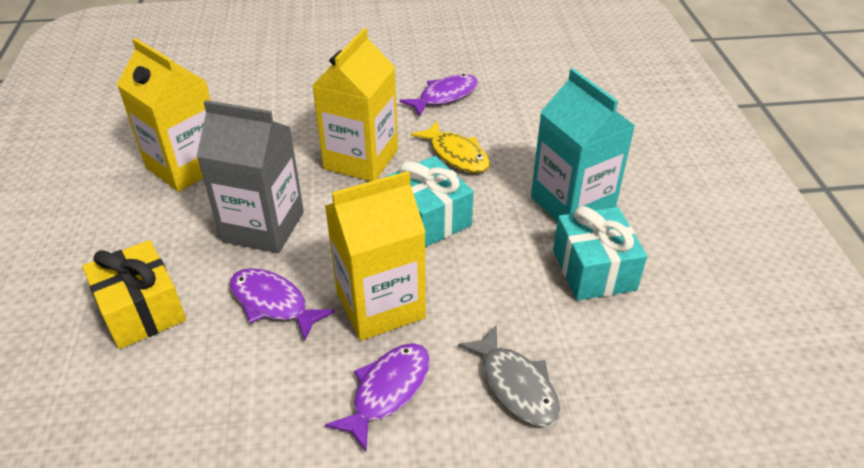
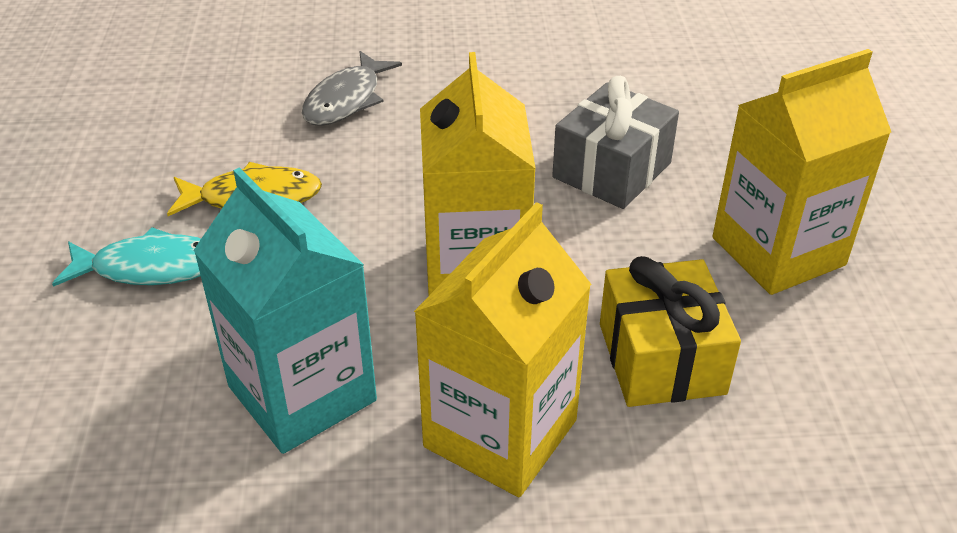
grey carton: 1 -> 0
grey gift: 0 -> 1
purple fish: 3 -> 0
turquoise fish: 0 -> 1
turquoise gift: 2 -> 0

